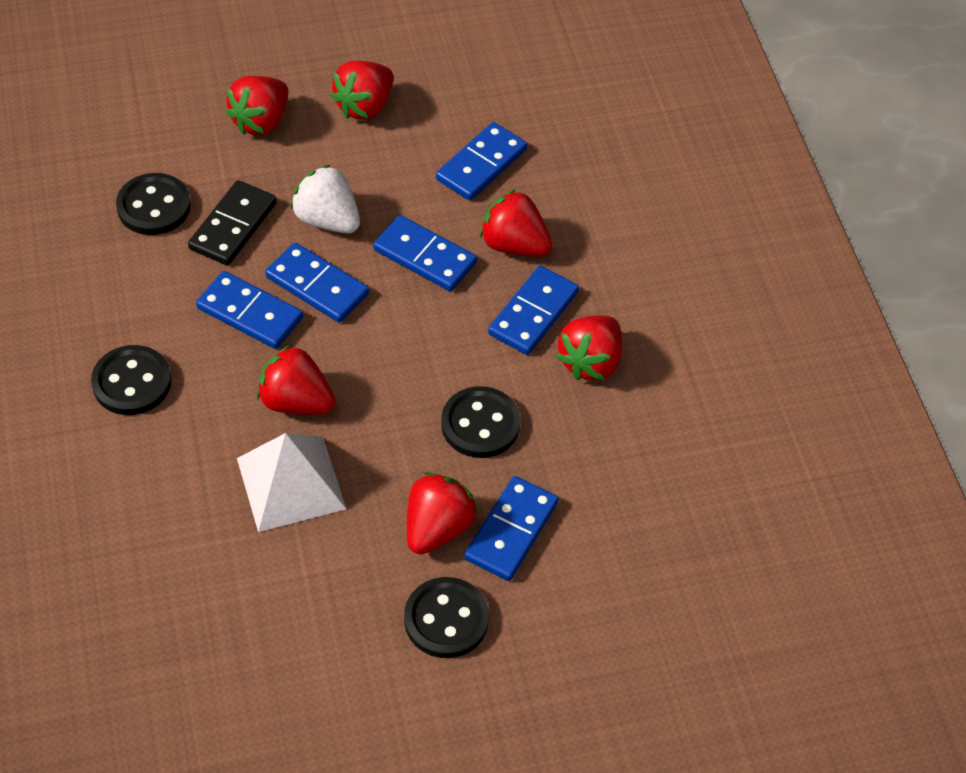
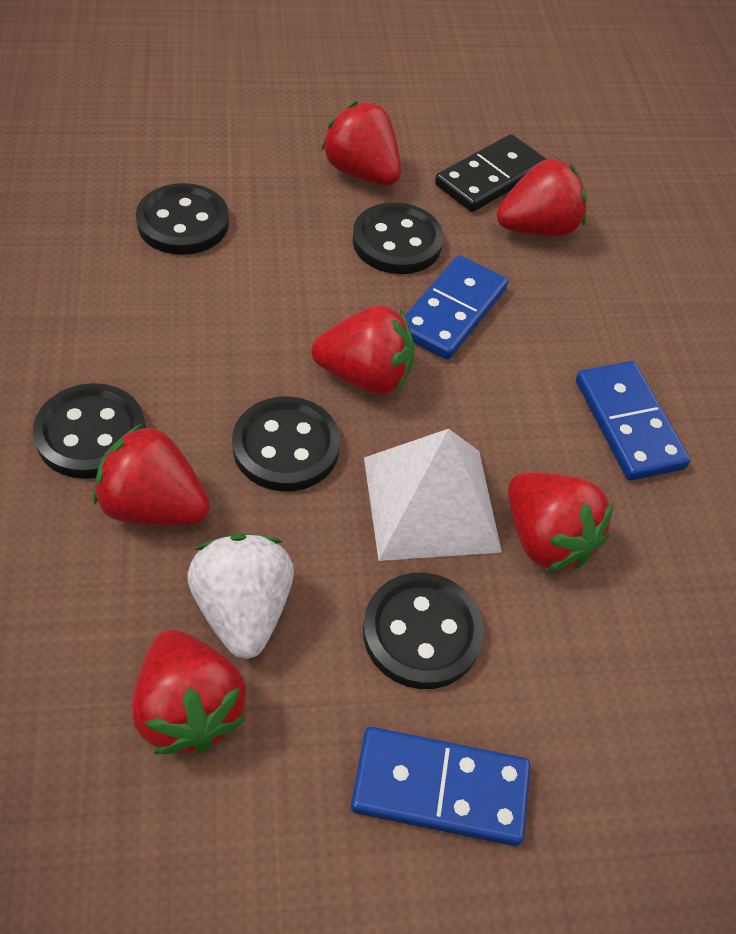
black button: 4 -> 5
blue domino: 6 -> 3

